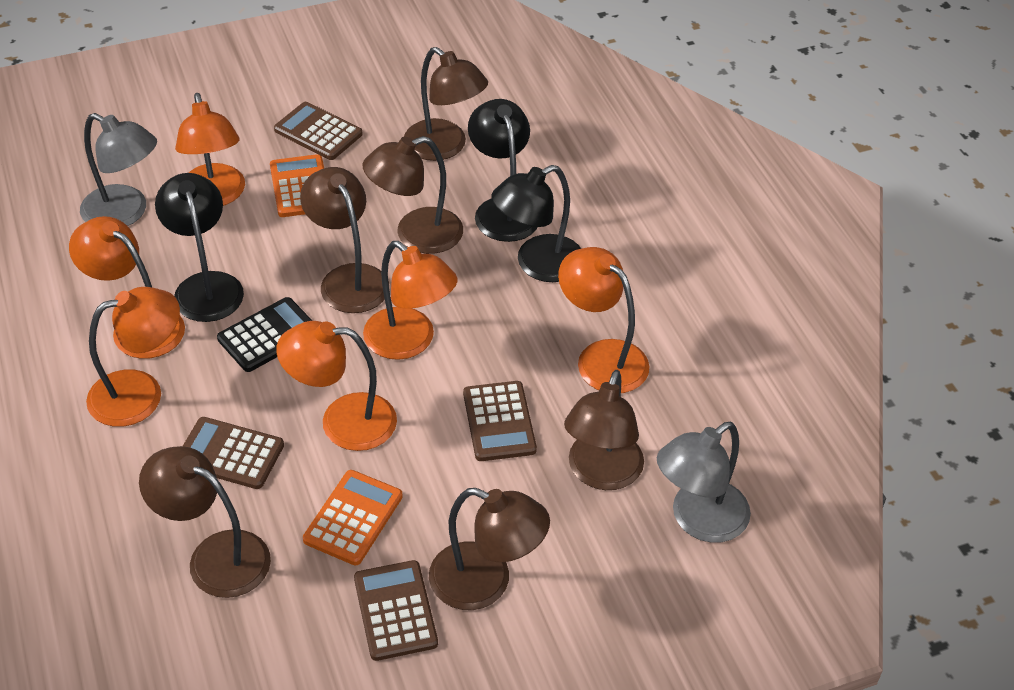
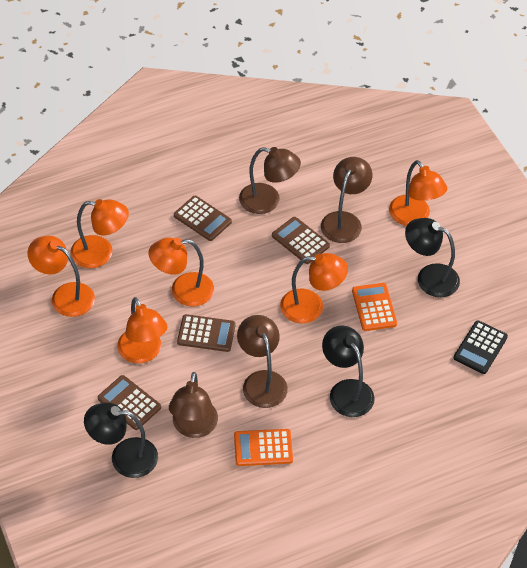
brown lamp: 6 -> 4
grey lamp: 2 -> 0

